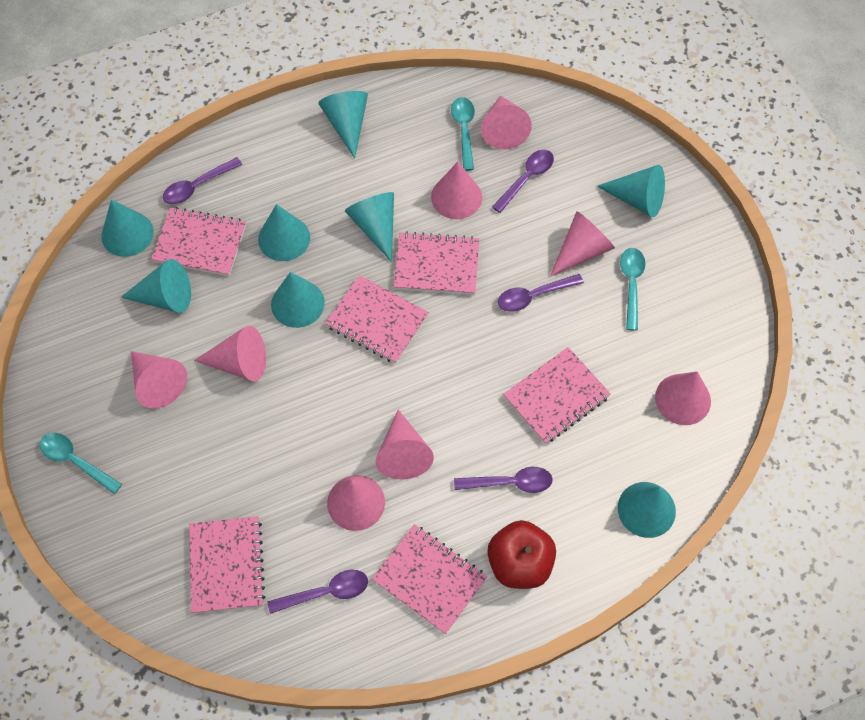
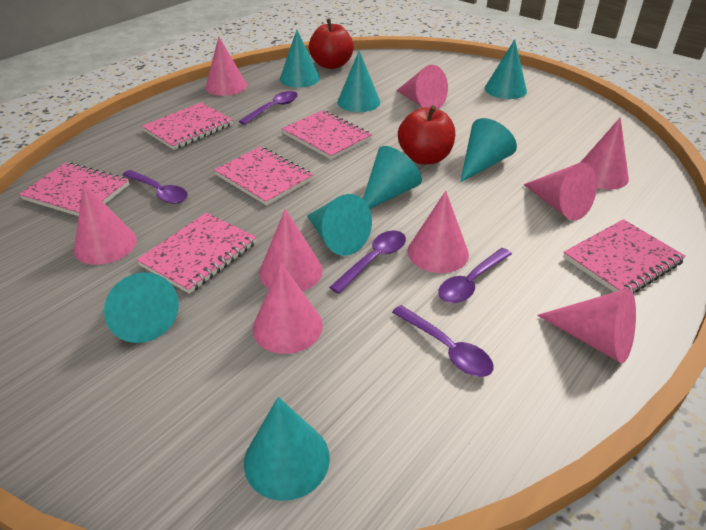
pink cone: 8 -> 9
red apple: 1 -> 2
turquoise spoon: 3 -> 0

